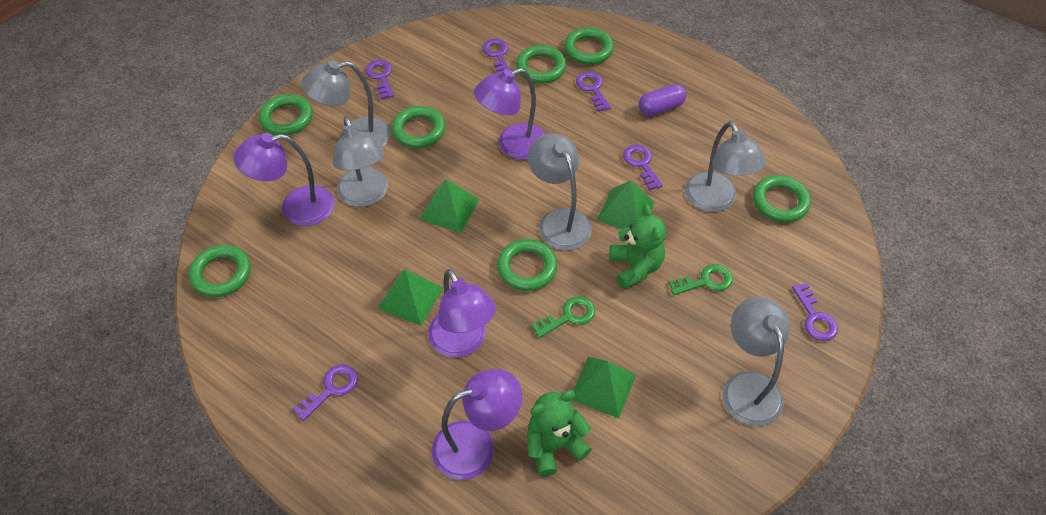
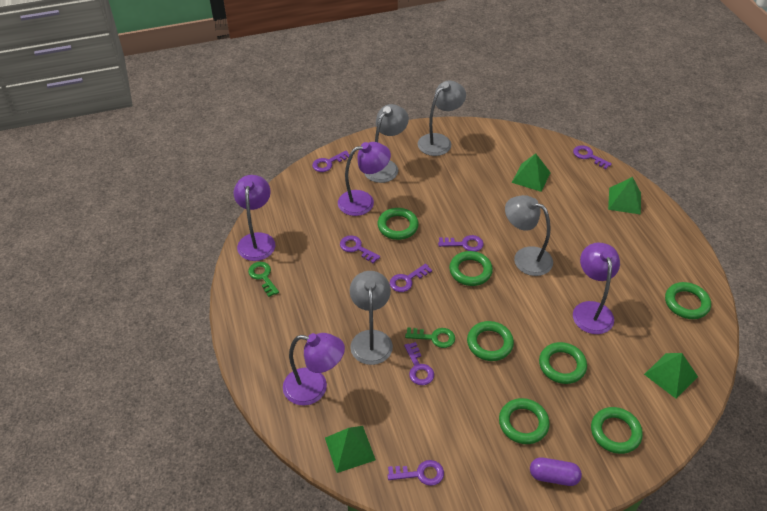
green teddy bear: 2 -> 0
grey lamp: 5 -> 4
purple key: 6 -> 7

